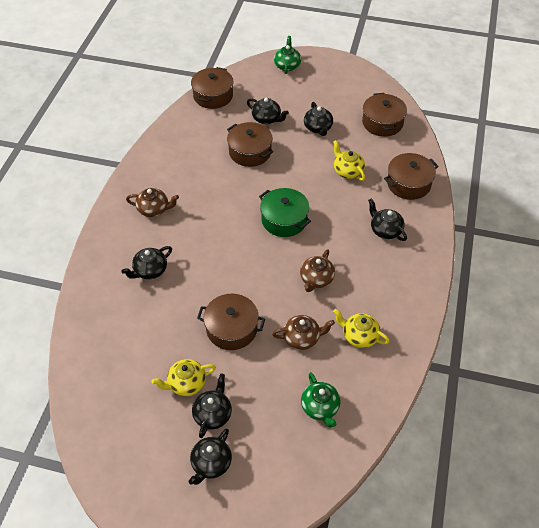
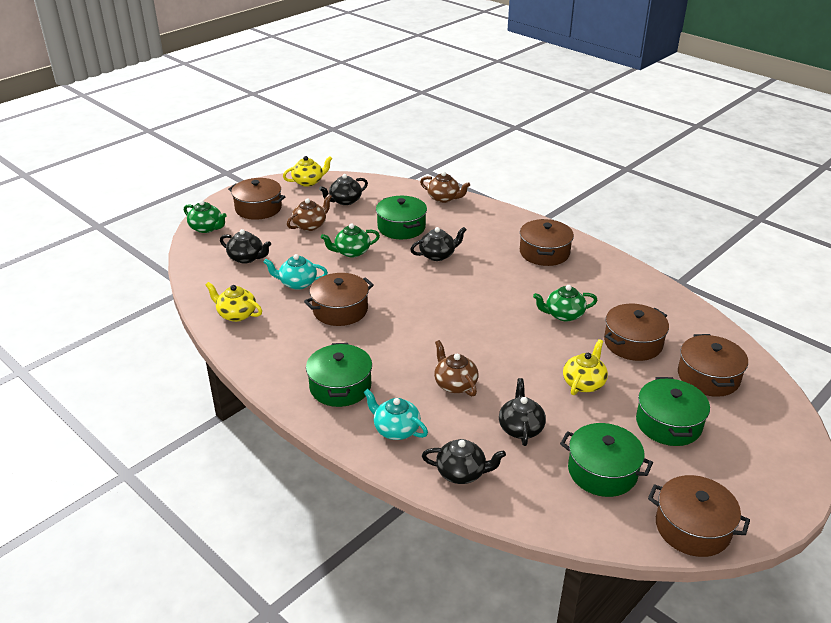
black teapot: 6 -> 5
brown pot: 5 -> 6
green pot: 1 -> 4
green teapot: 2 -> 3
turquoise teapot: 0 -> 2

